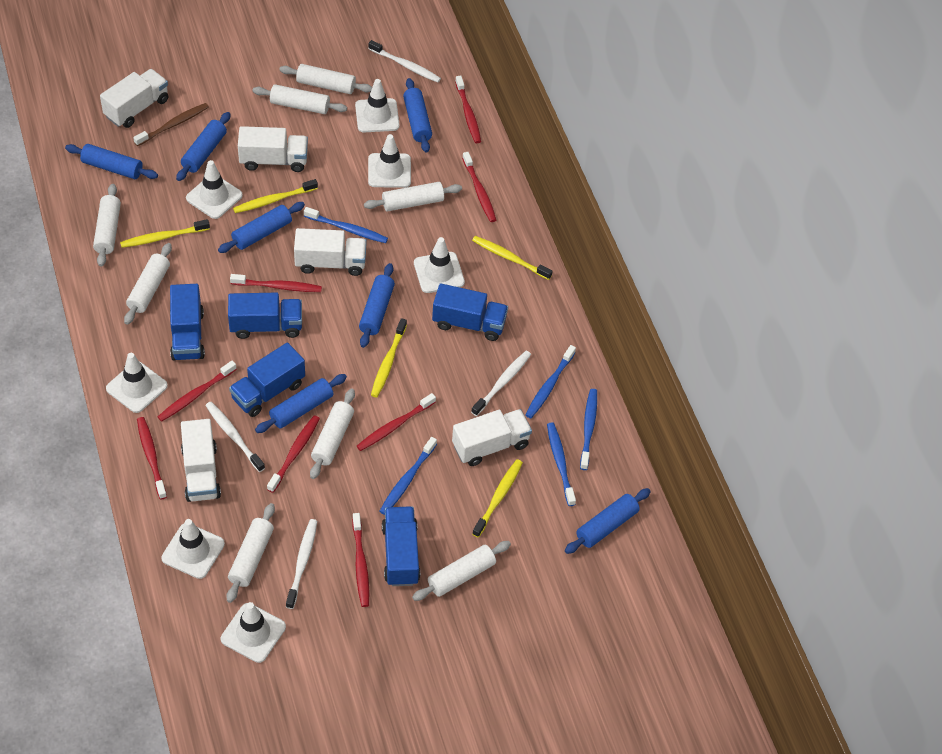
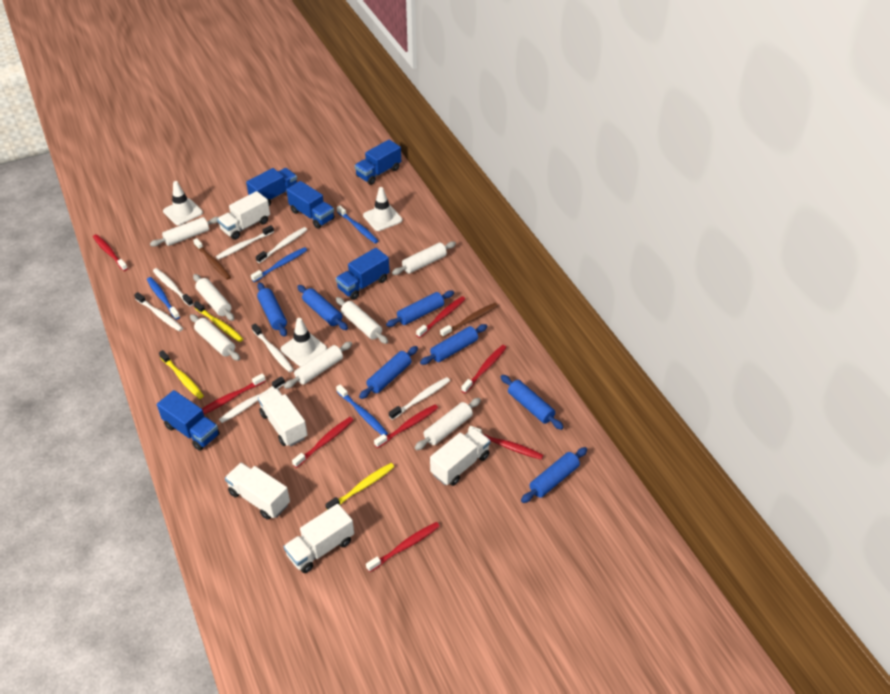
blue toothbrush: 5 -> 4
brown toothbrush: 1 -> 2
white rolling pin: 8 -> 7
white toothbrush: 4 -> 7
white traffic cone: 7 -> 3
yellow toothbrush: 5 -> 3

